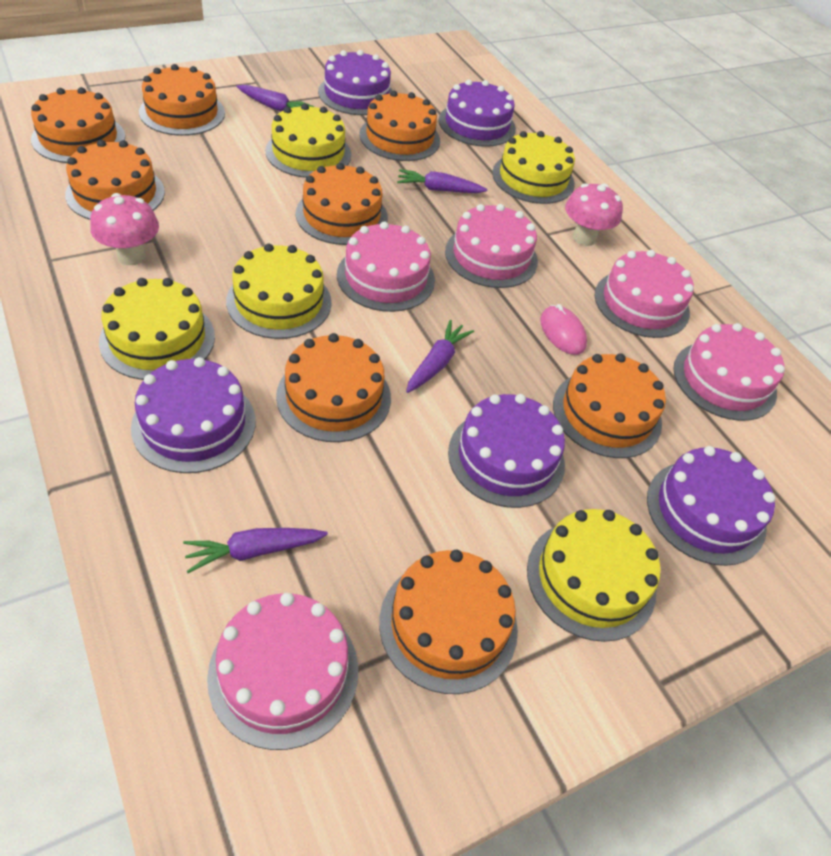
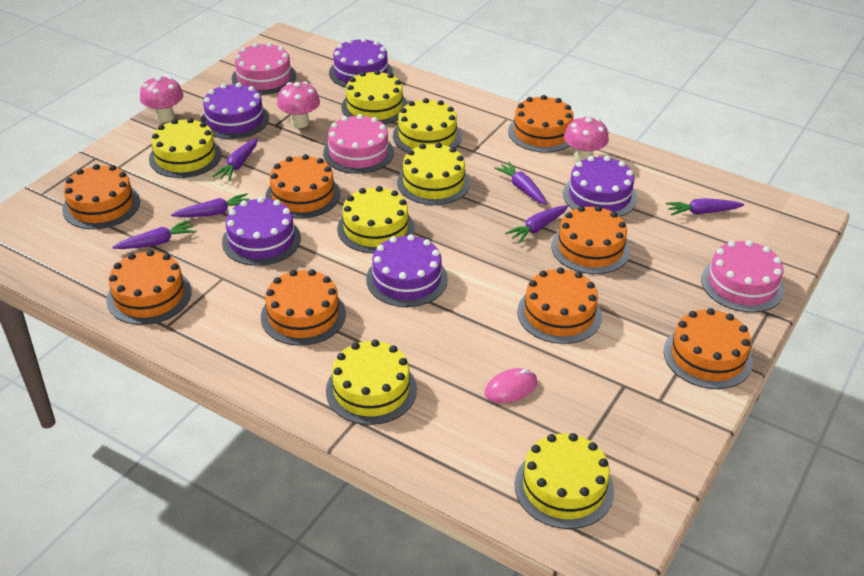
pink cake: 5 -> 3
pink mushroom: 2 -> 3
purple carrot: 4 -> 6
yellow cake: 5 -> 7

